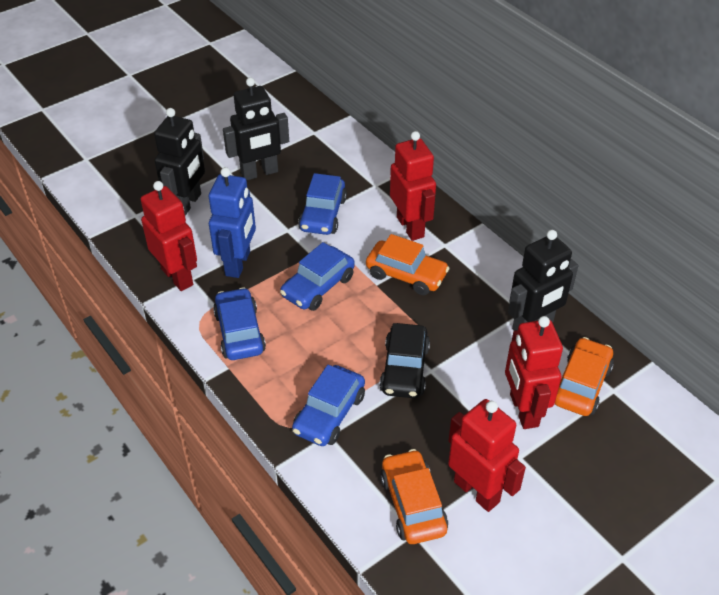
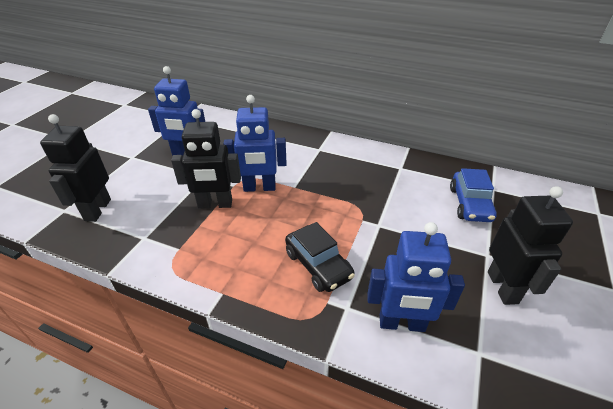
blue car: 4 -> 1
blue robot: 1 -> 3
orange car: 3 -> 0
red robot: 4 -> 0

